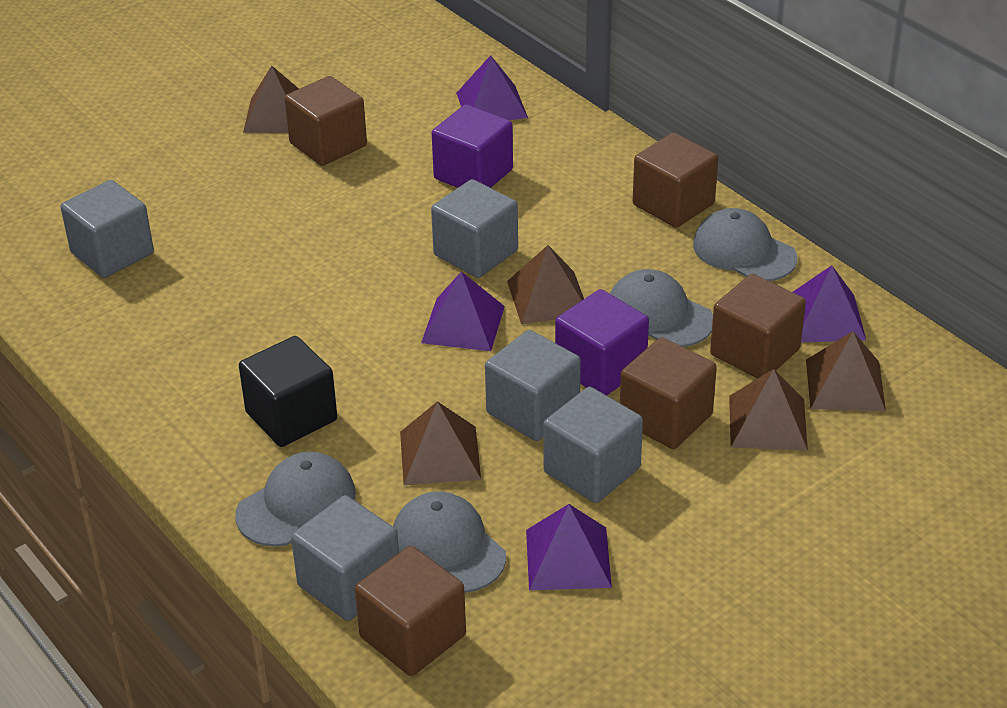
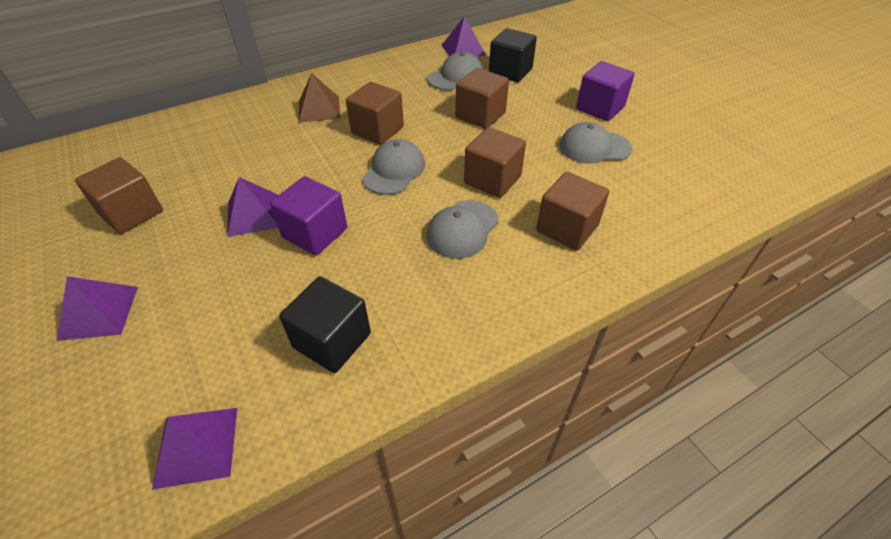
black cube: 1 -> 2
brown pyramid: 5 -> 1
grey cube: 5 -> 0

